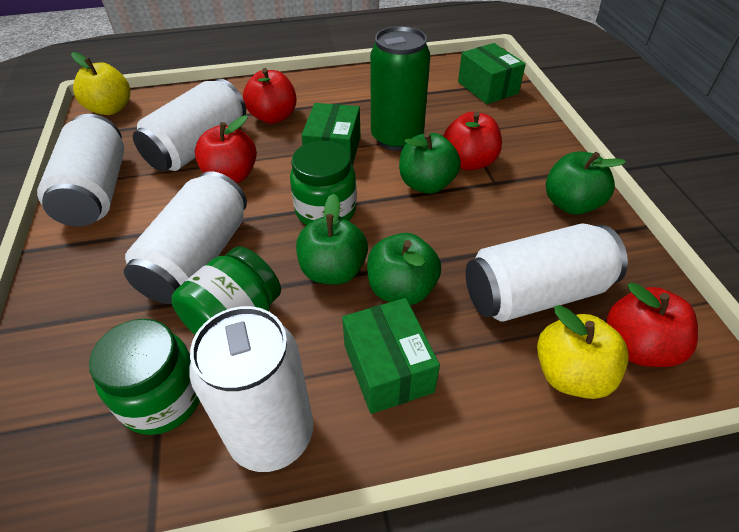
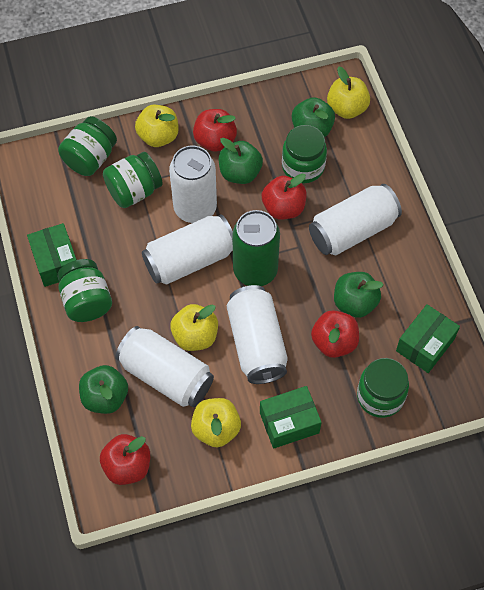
green jar: 3 -> 5
yellow apple: 2 -> 4

